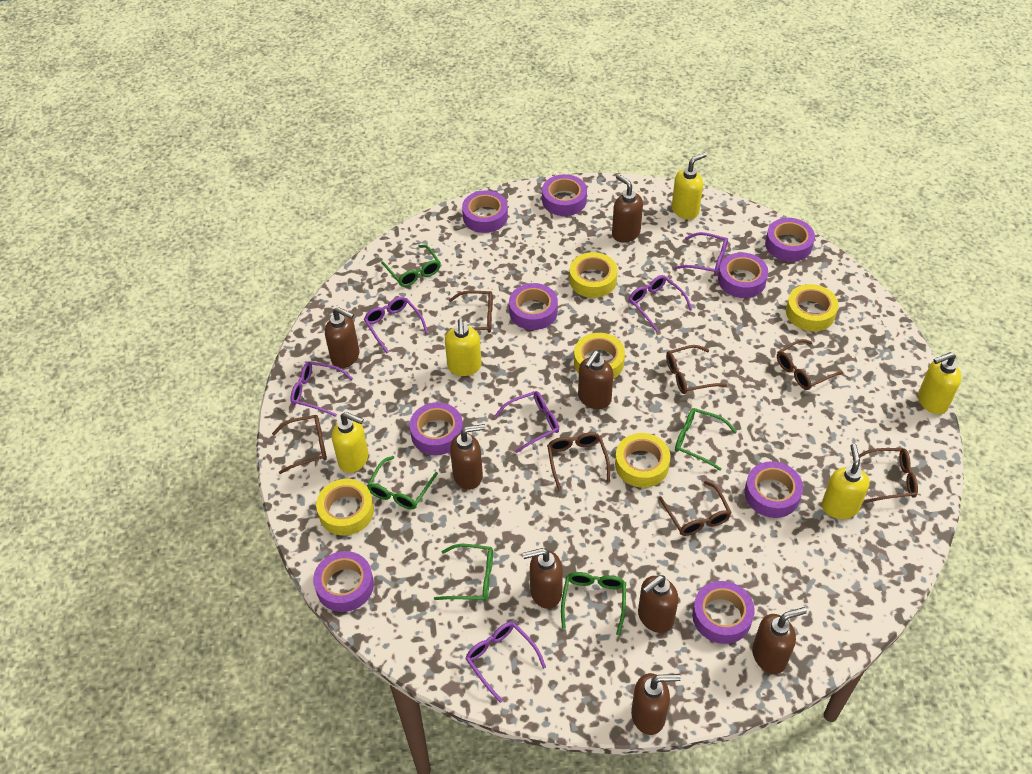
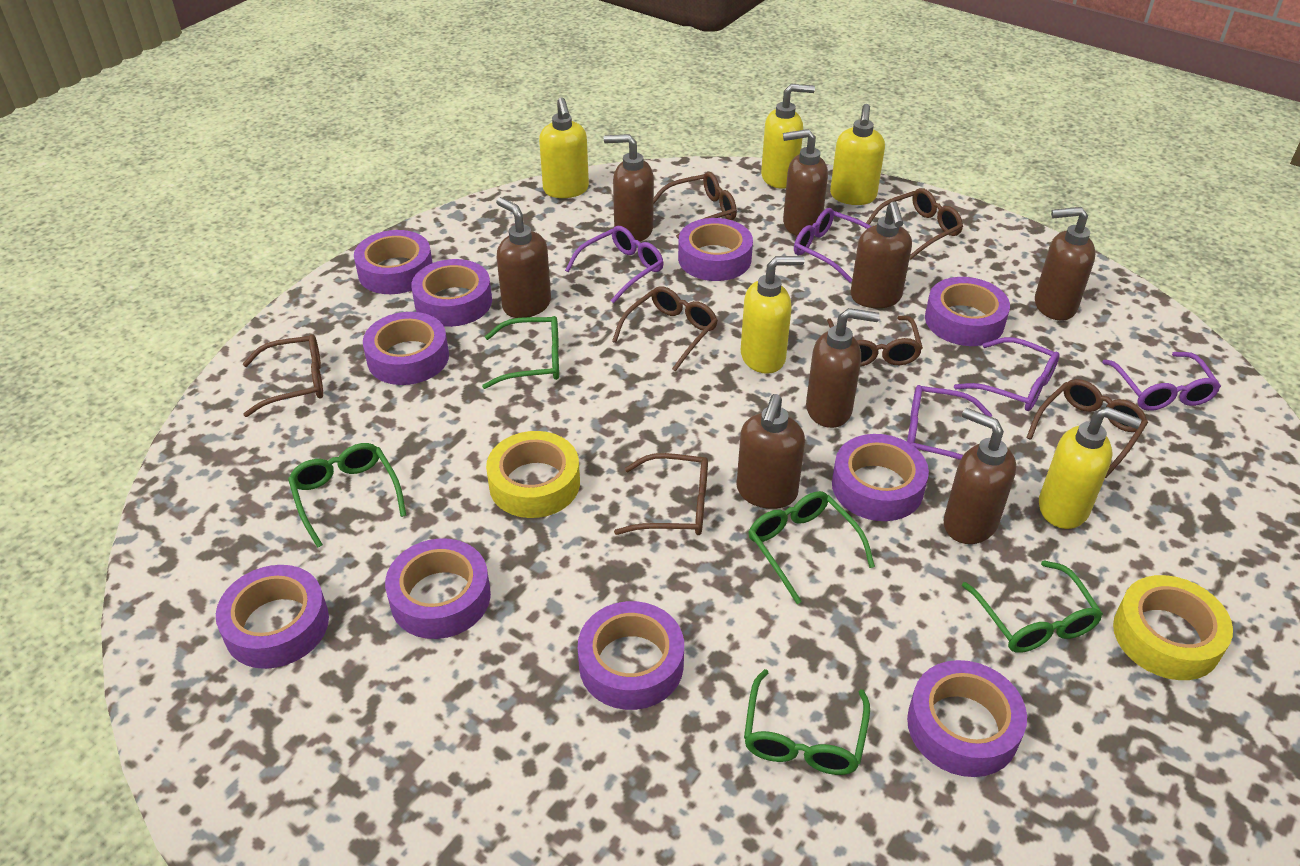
purple glasses: 6 -> 5
purple tape: 9 -> 10
yellow tape: 5 -> 2

